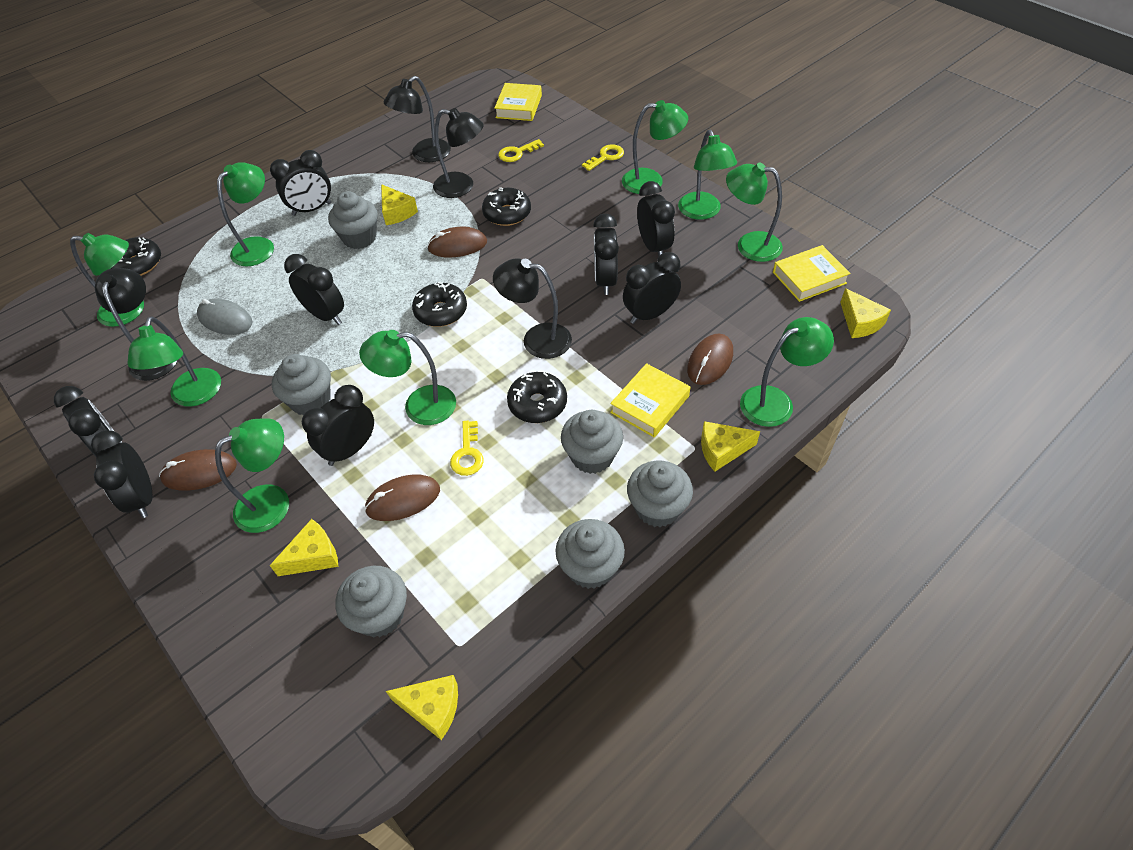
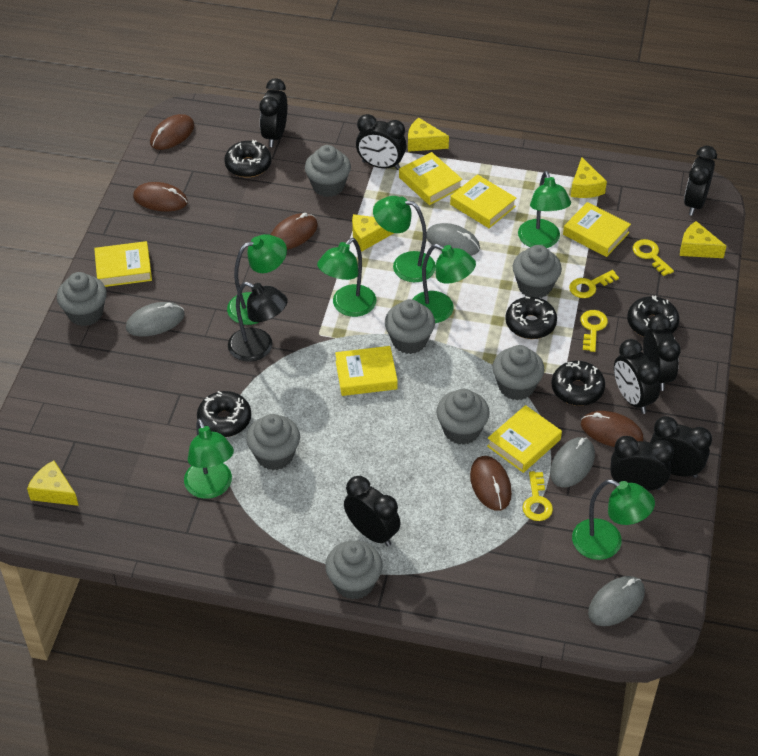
black donut: 4 -> 5
black lamp: 4 -> 1
brown mouse: 4 -> 5
green lamp: 9 -> 7
grey cupcake: 6 -> 8
grey mouse: 1 -> 4
yellow book: 3 -> 6
yellow key: 3 -> 4

